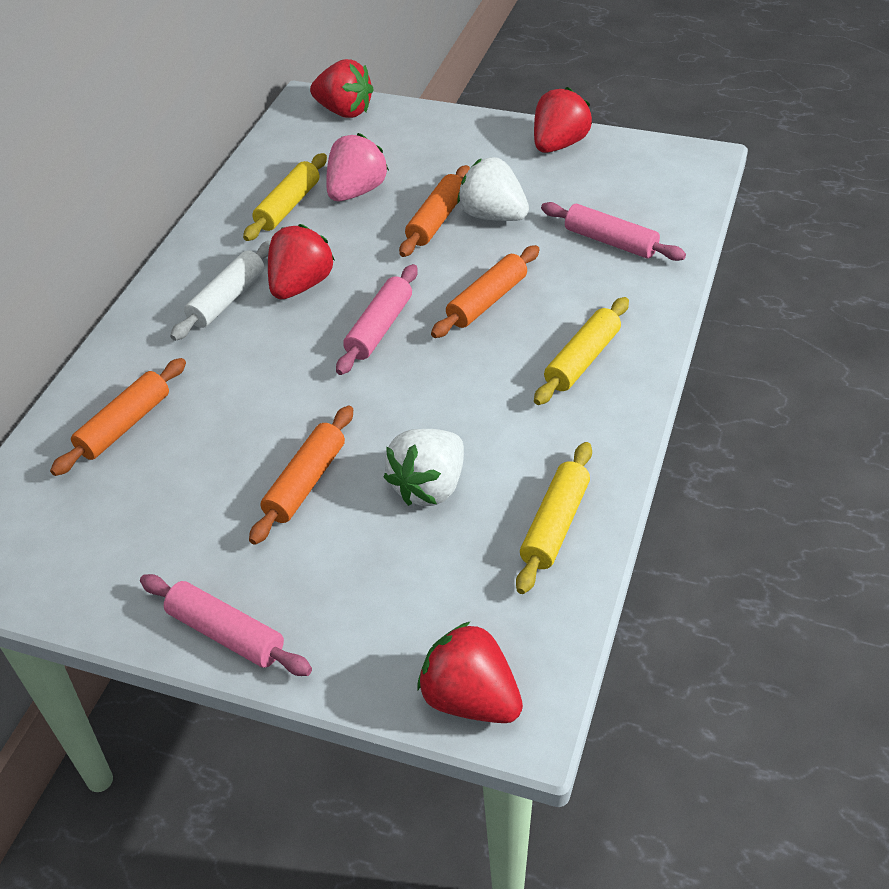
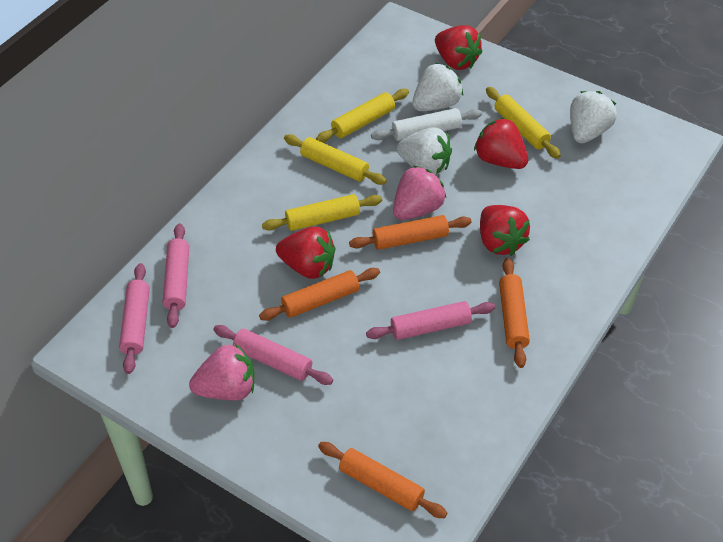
pink rolling pin: 3 -> 4
pink strawberry: 1 -> 2
white strawberry: 2 -> 3
yellow rolling pin: 3 -> 4

